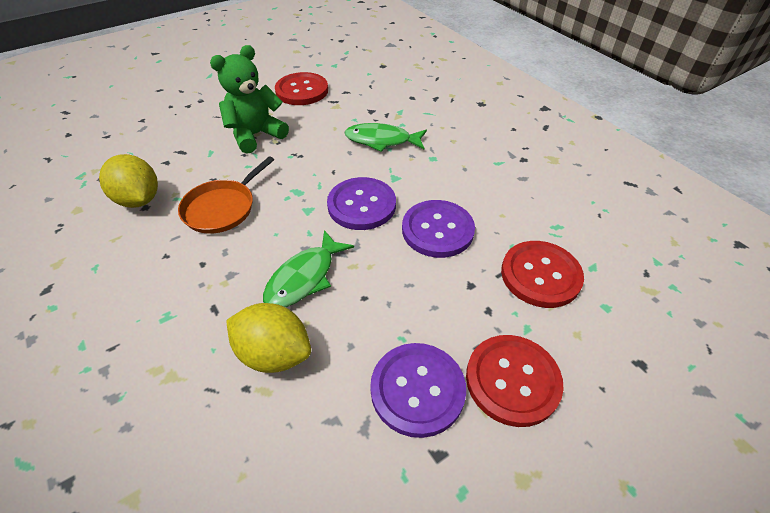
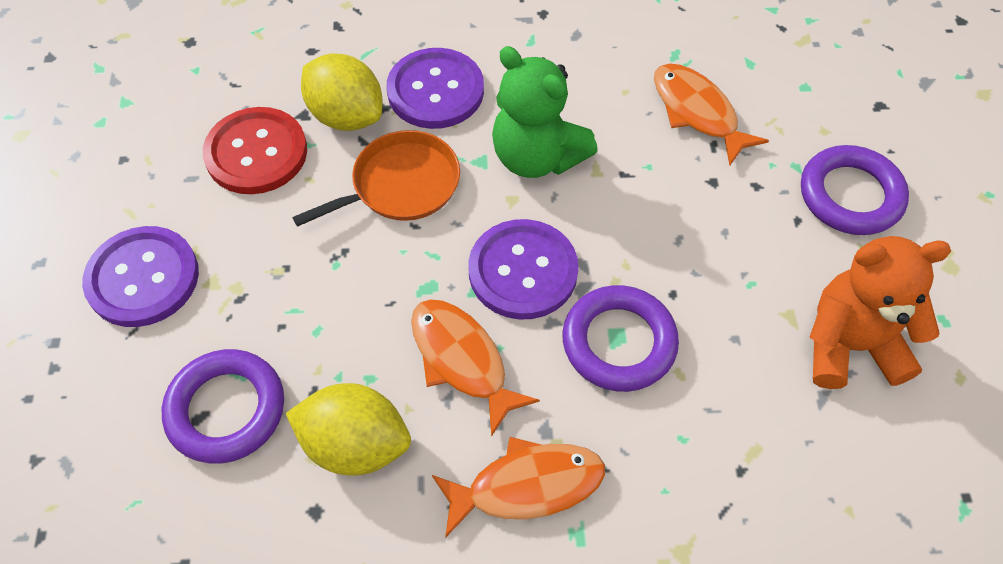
green fish: 2 -> 0
orange fish: 0 -> 3
orange teddy bear: 0 -> 1
purple ring: 0 -> 3
red button: 3 -> 1

